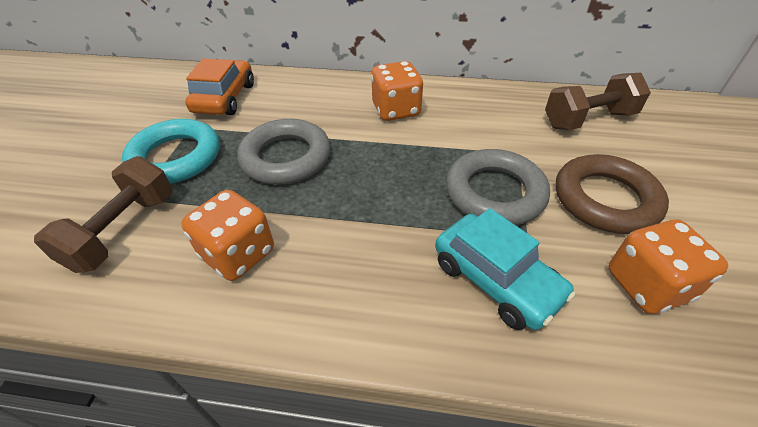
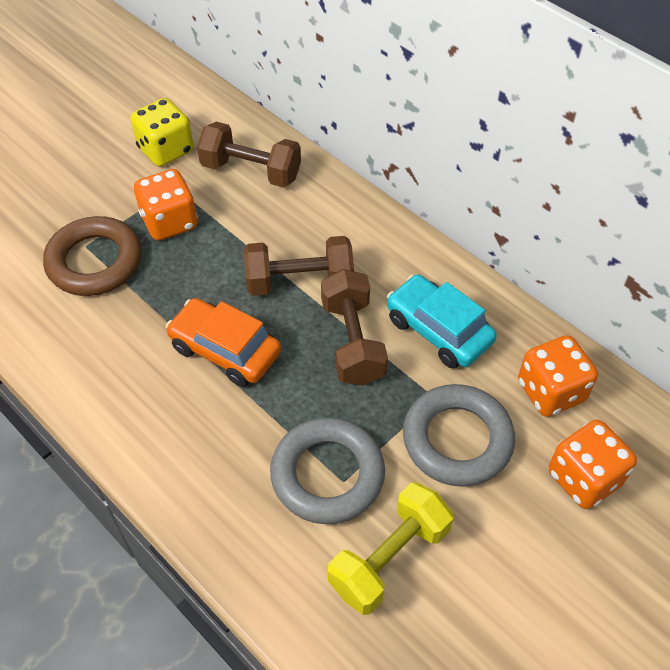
brown dumbbell: 2 -> 3
turquoise ring: 1 -> 0
yellow dice: 0 -> 1
yellow dumbbell: 0 -> 1

